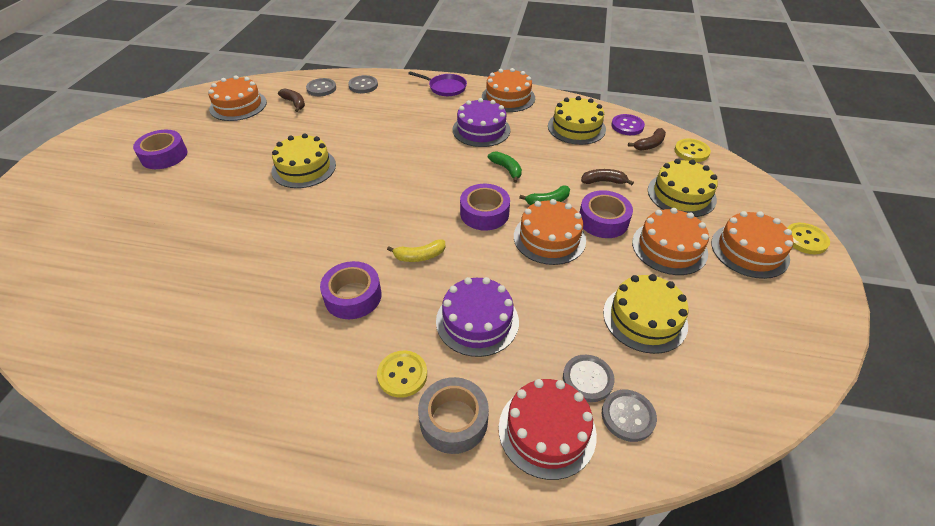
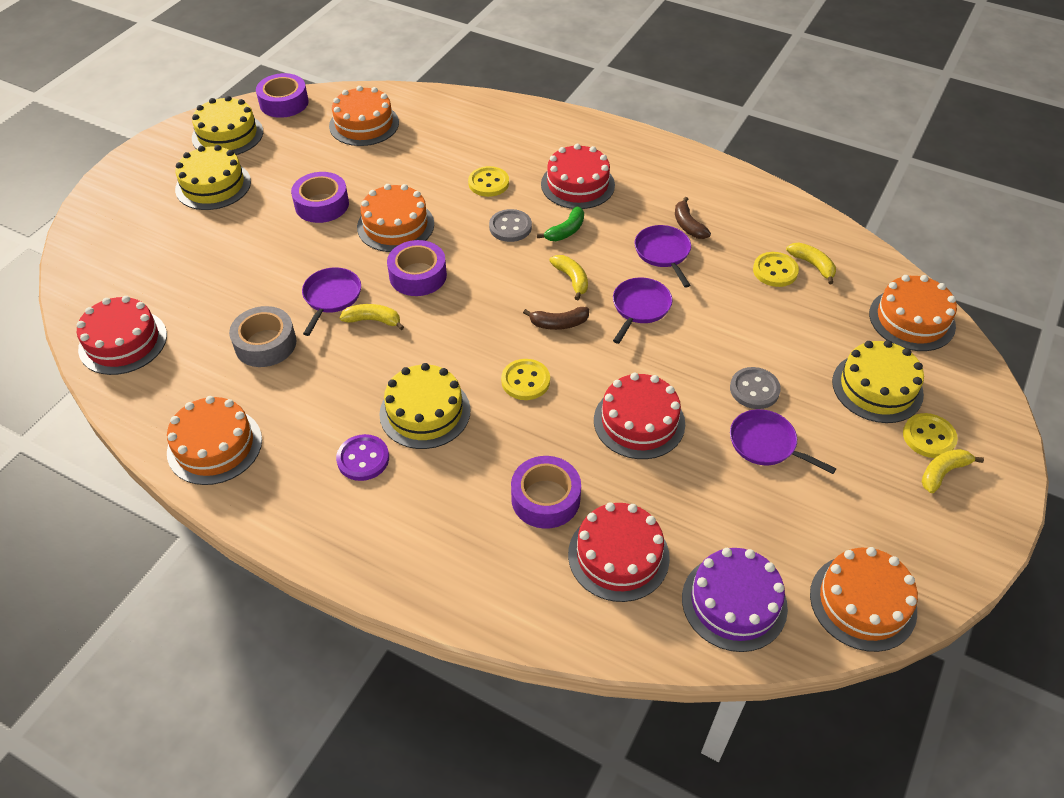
brown banana: 3 -> 2
green banana: 2 -> 1
grey button: 4 -> 2
purple cake: 2 -> 1
purple pan: 1 -> 4
red cake: 1 -> 4
yellow banana: 1 -> 4
yellow button: 3 -> 4

